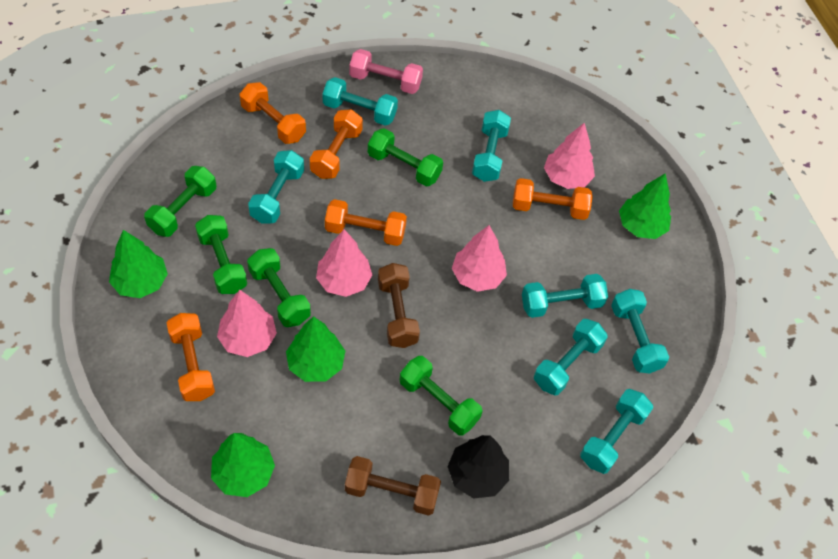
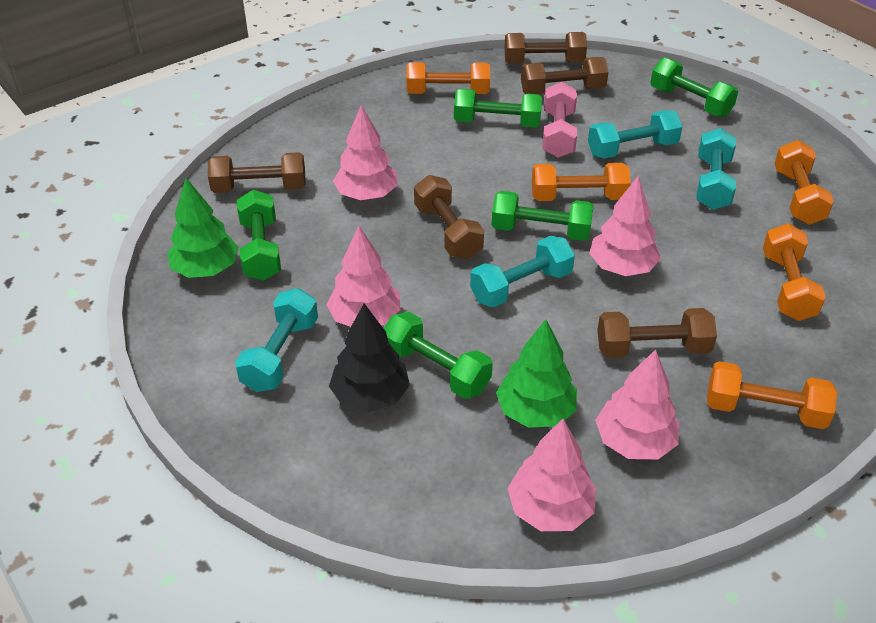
brown dumbbell: 2 -> 5
green tree: 4 -> 2
pink tree: 4 -> 5
turquoise dumbbell: 7 -> 4

